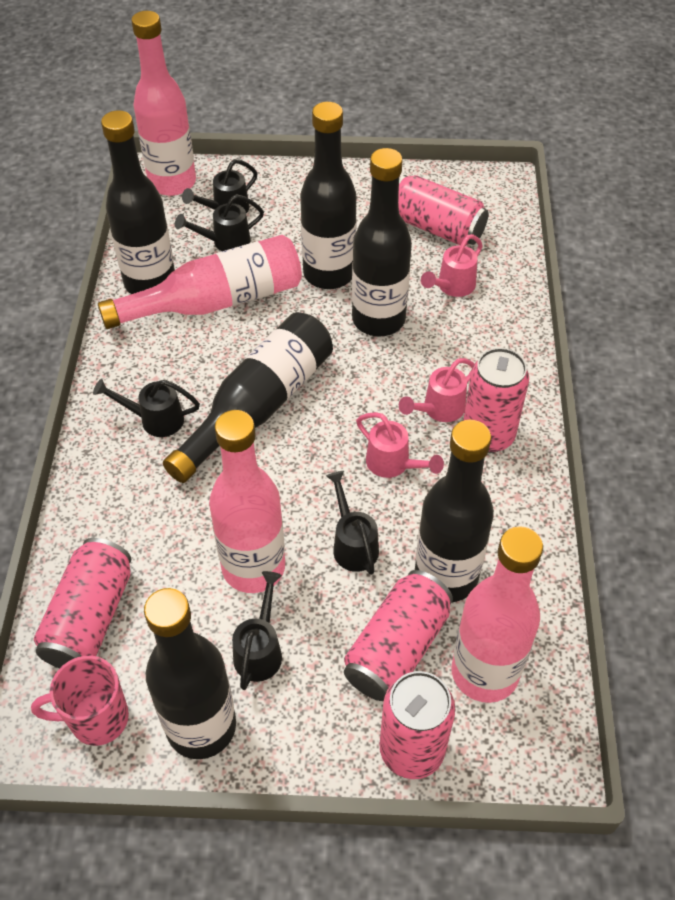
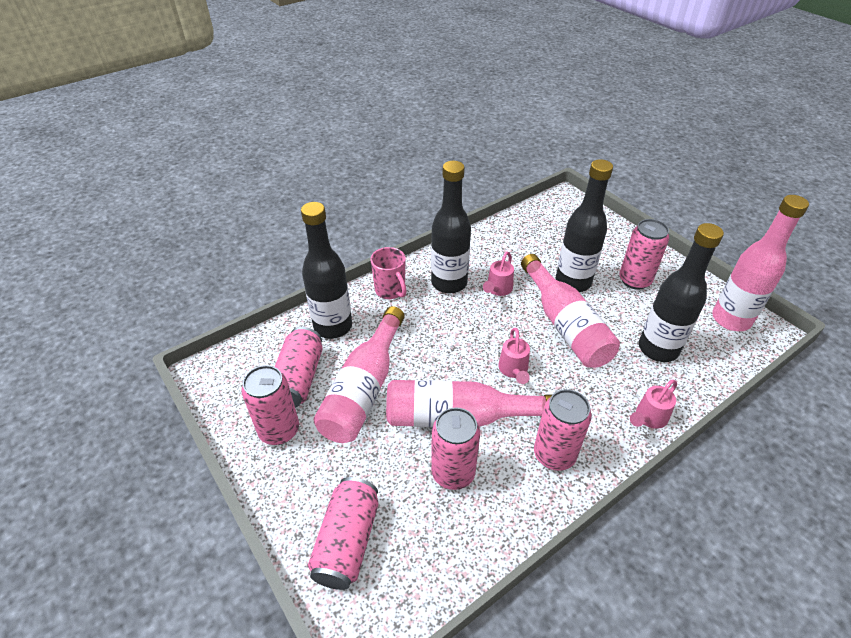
black bottle: 6 -> 4
black watering can: 5 -> 0
pink can: 5 -> 6

